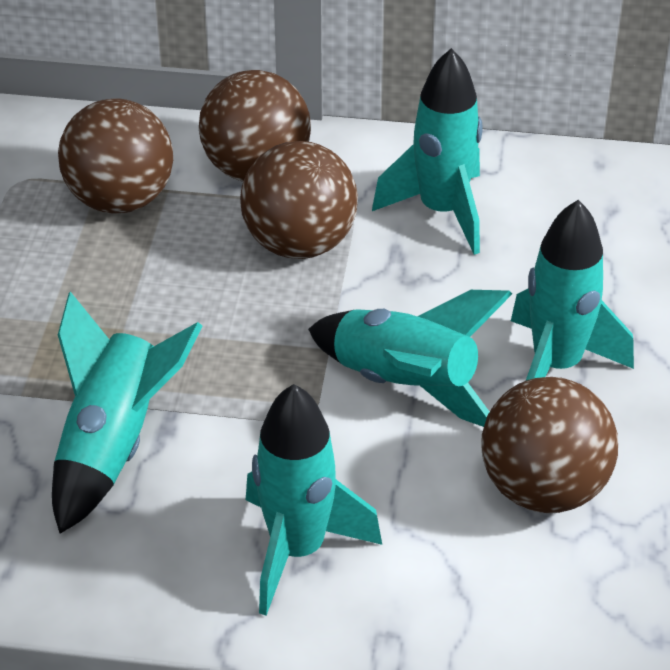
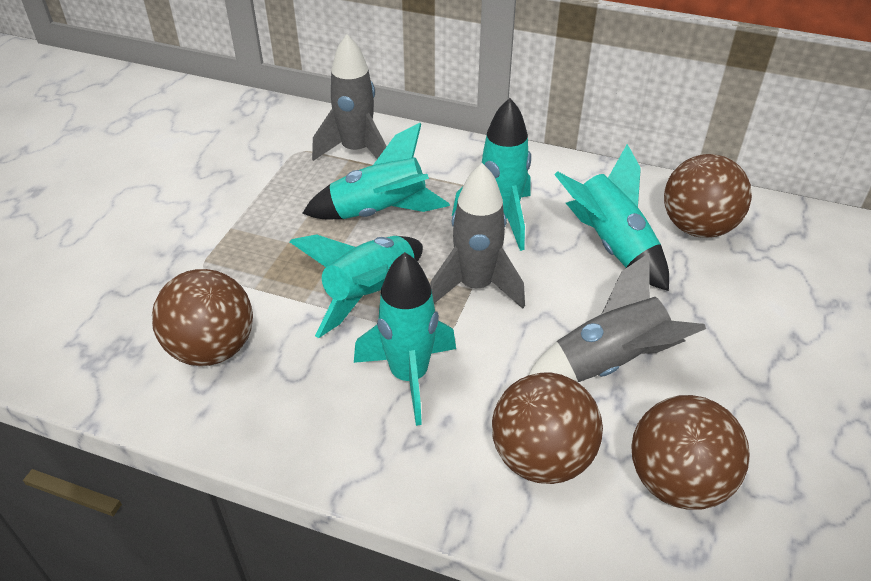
grey rocket: 0 -> 3

